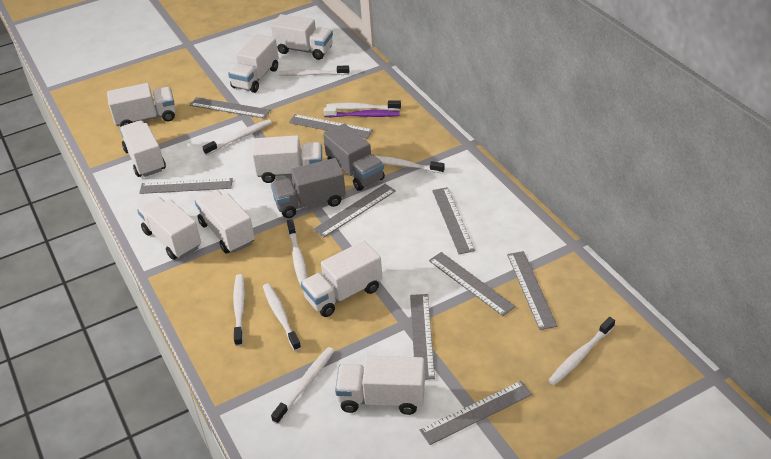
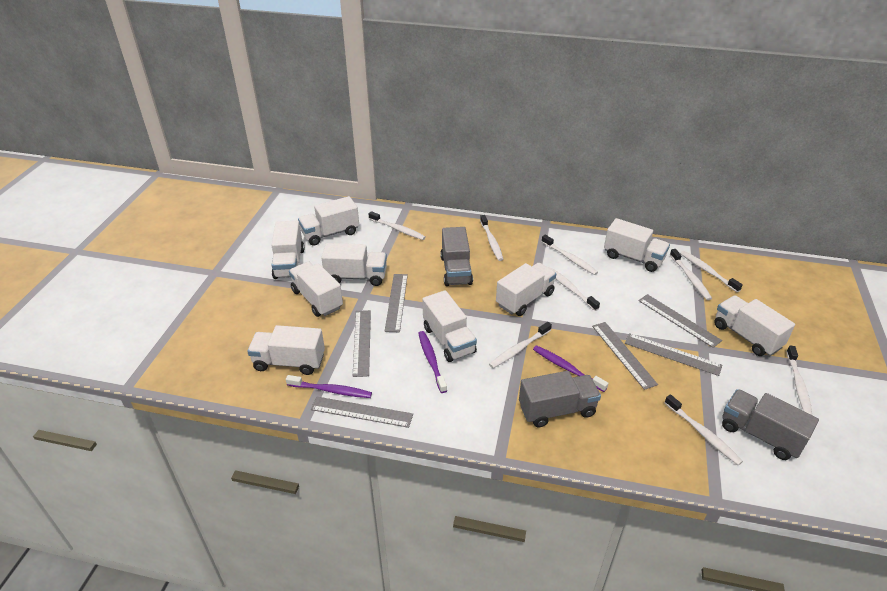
grey ruler: 9 -> 6
grey truck: 2 -> 3
purple toothbrush: 1 -> 3

